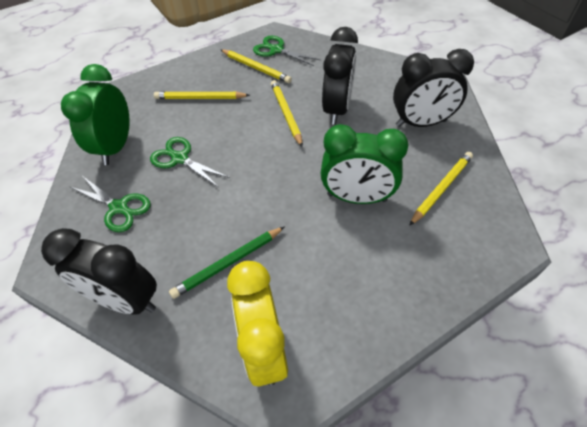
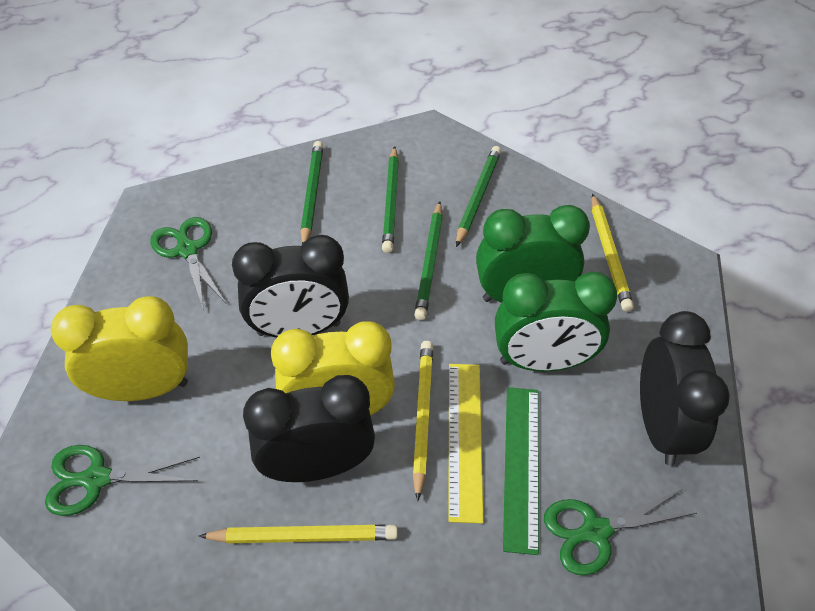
green pencil: 1 -> 4
green ruler: 0 -> 1
yellow clock: 1 -> 2
yellow pencil: 4 -> 3
yellow ruler: 0 -> 1

